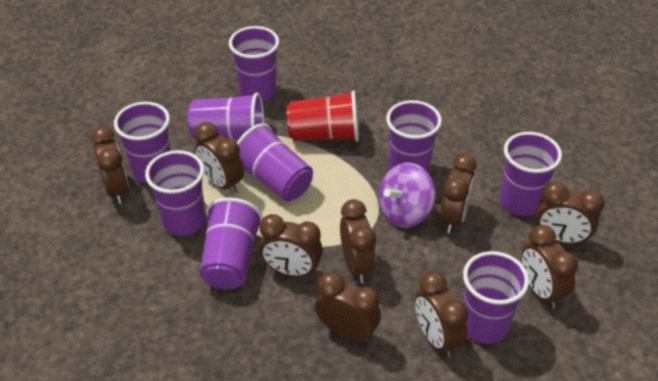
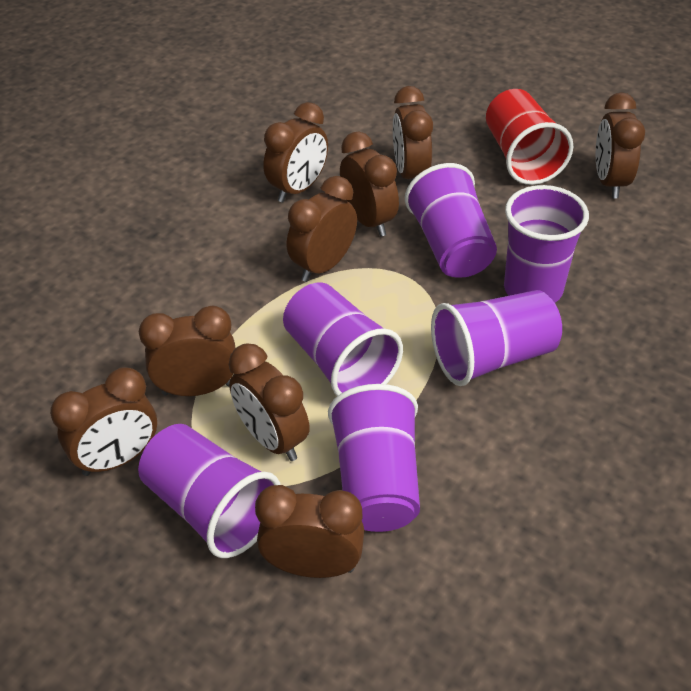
purple cup: 9 -> 6
purple spinning top: 1 -> 0

